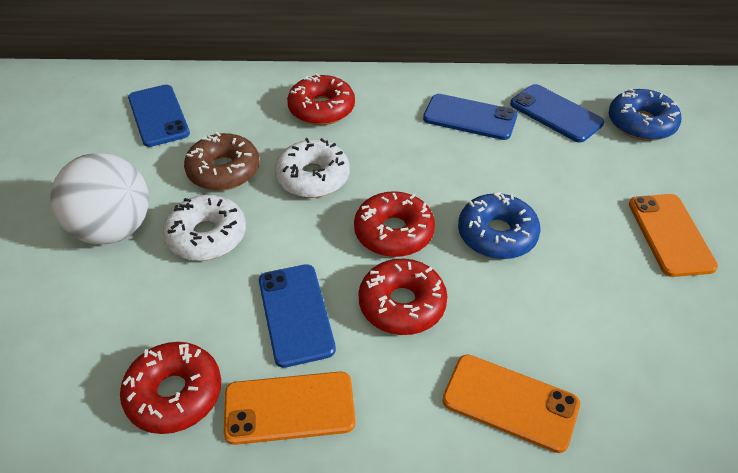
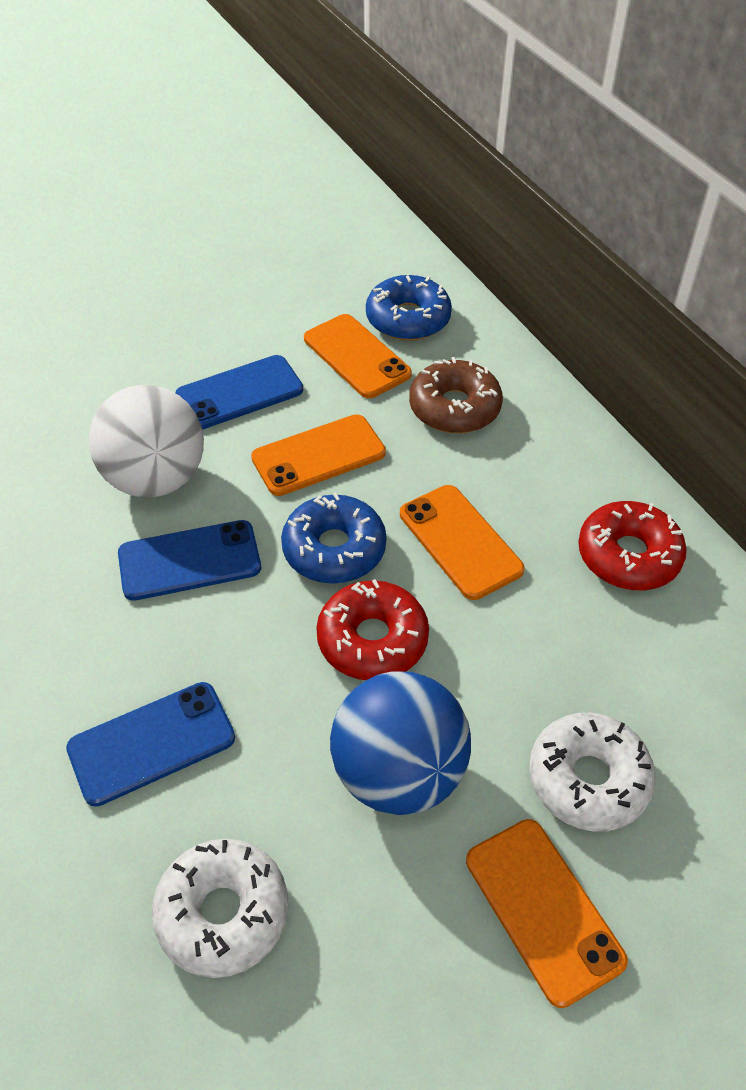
blue ball: 0 -> 1
blue phone: 4 -> 3
orange phone: 3 -> 4
red donut: 4 -> 2

